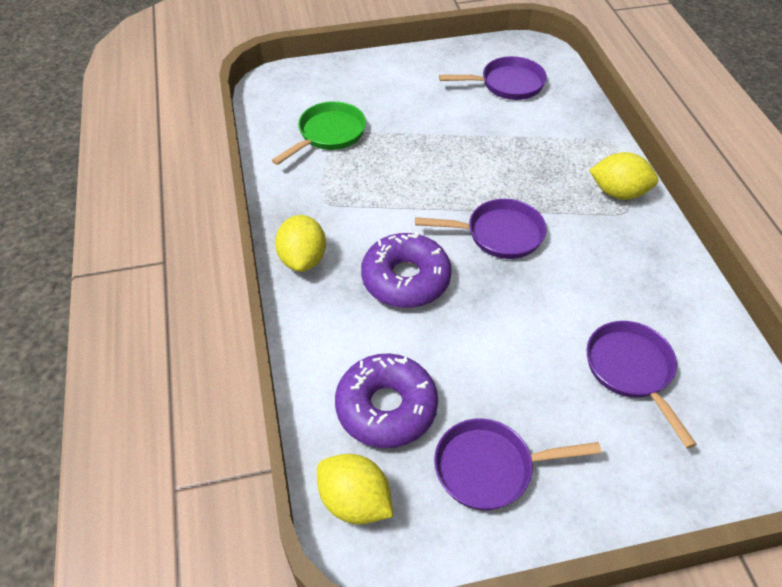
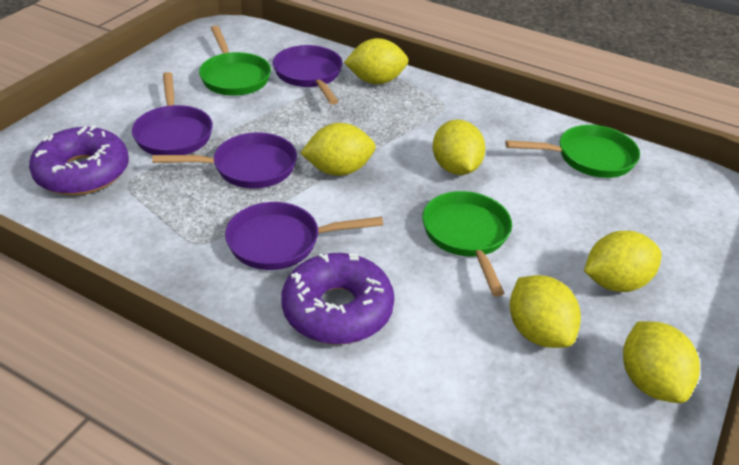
green pan: 1 -> 3
yellow lemon: 3 -> 6

